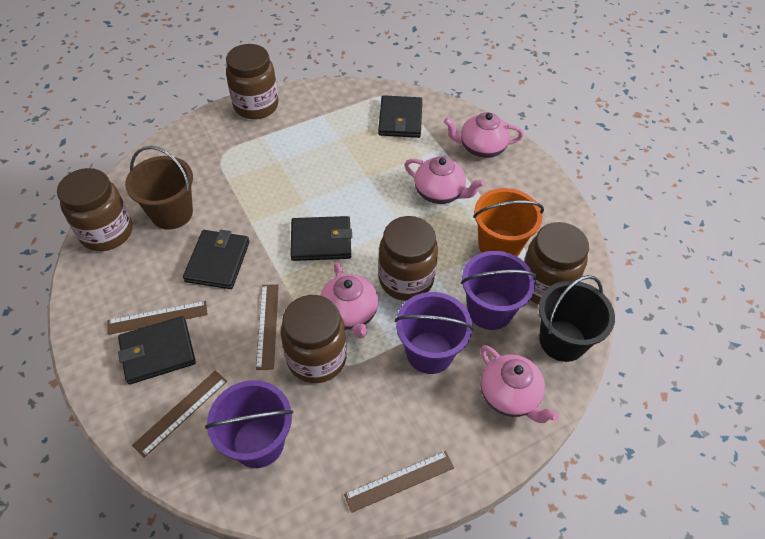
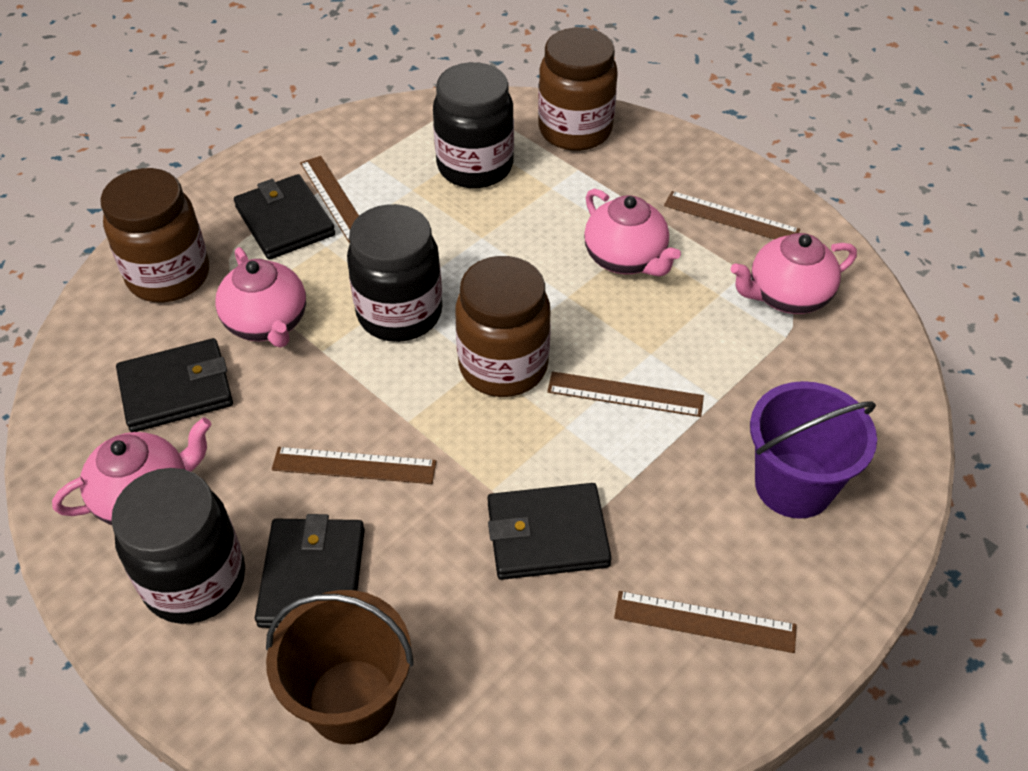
black bucket: 1 -> 0
black jar: 0 -> 3
brown jar: 5 -> 3
brown ruler: 4 -> 5
orange bucket: 1 -> 0
purple bucket: 3 -> 1

